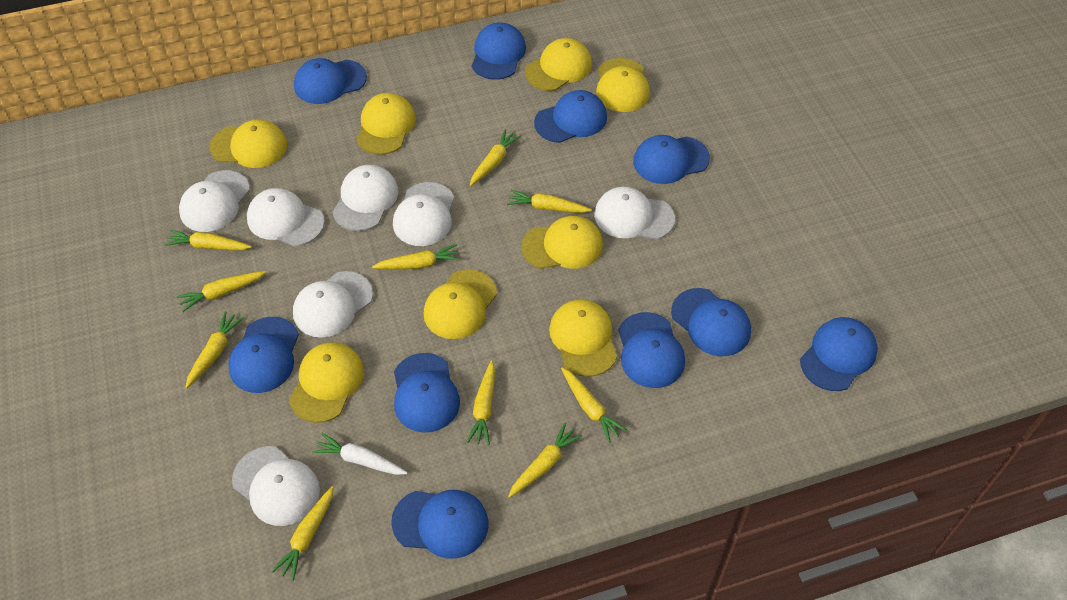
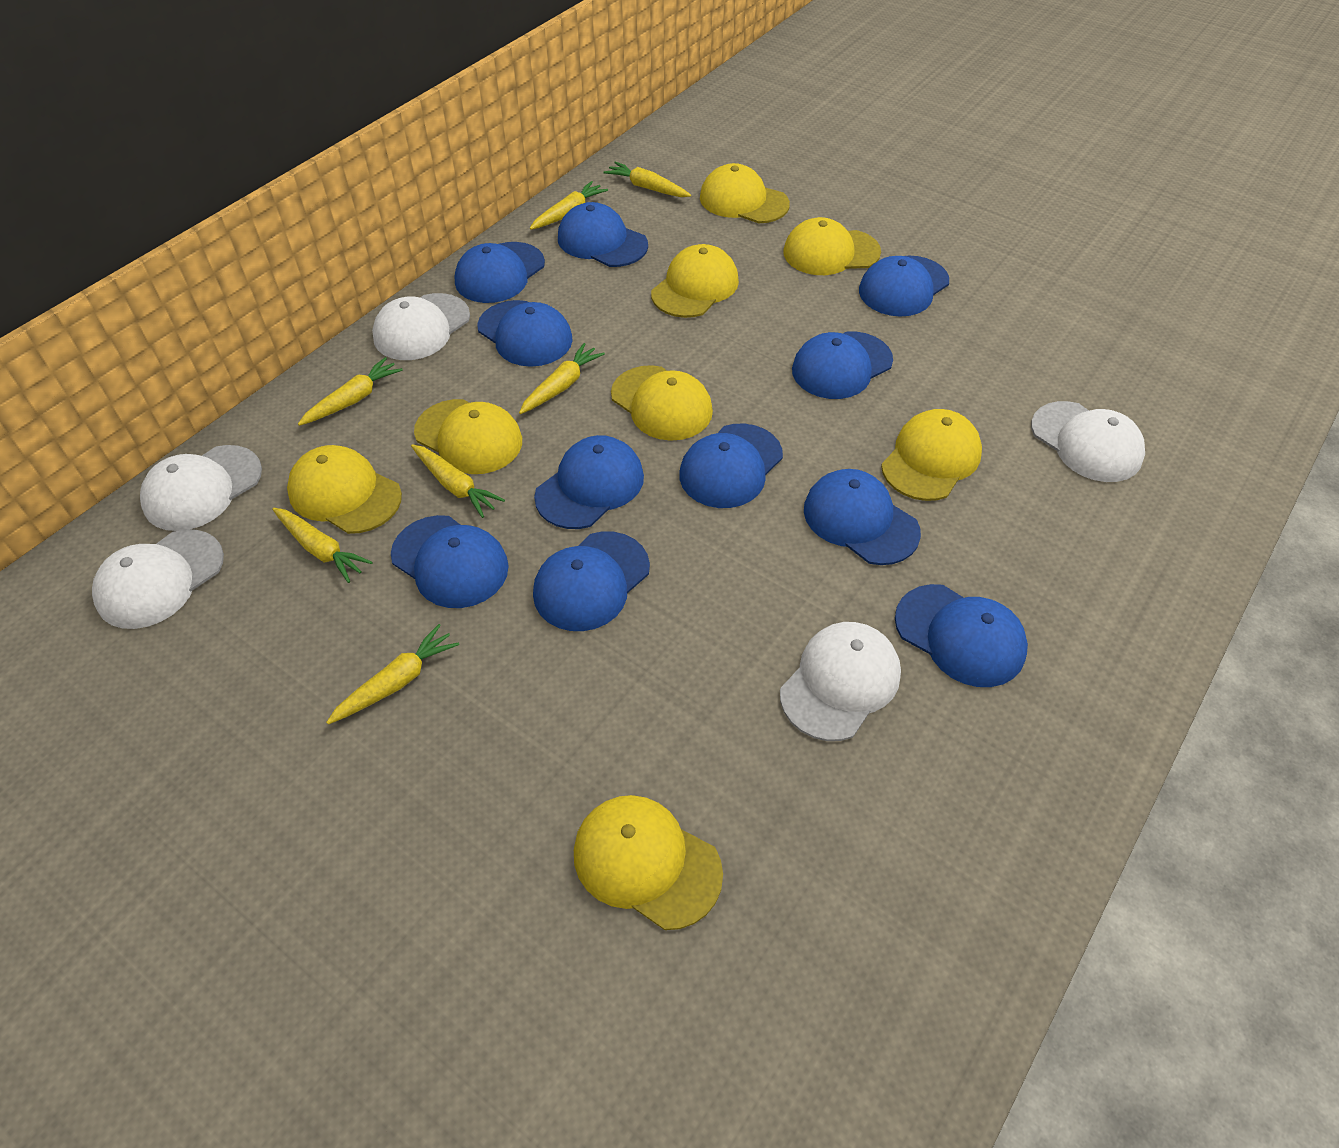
blue cap: 10 -> 11
white cap: 7 -> 5
white carrot: 1 -> 0
yellow carrot: 10 -> 7

